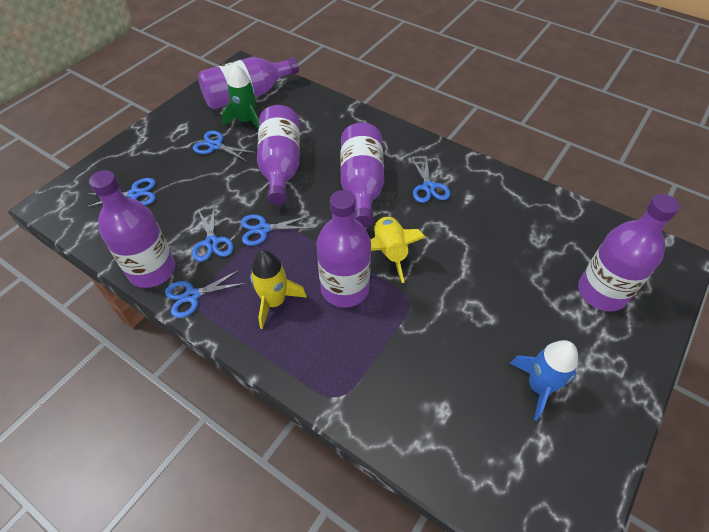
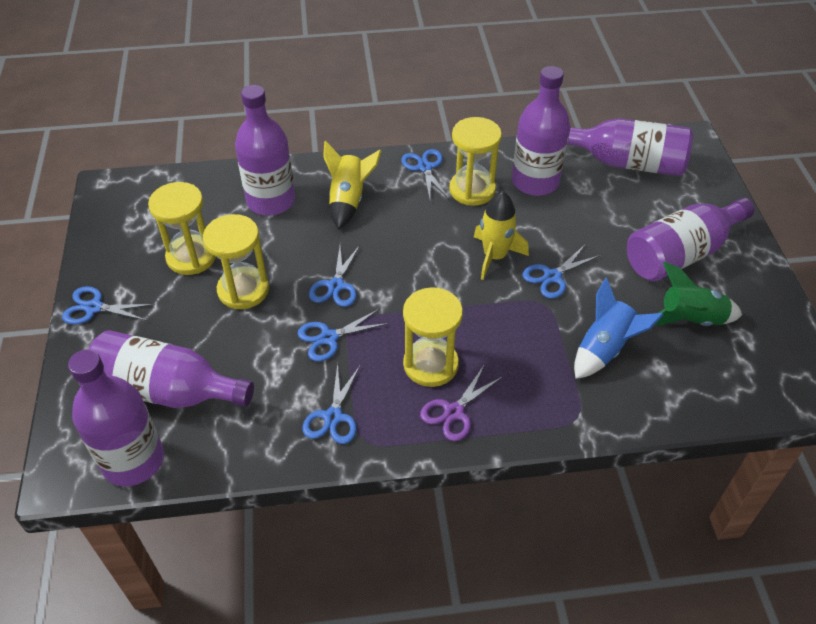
purple scissors: 0 -> 1
yellow hourglass: 0 -> 4

